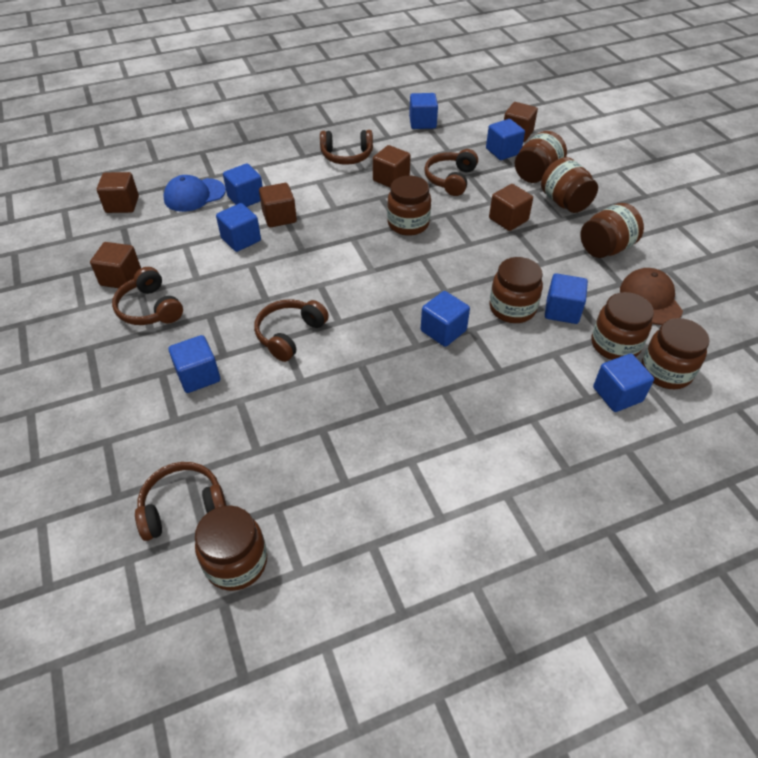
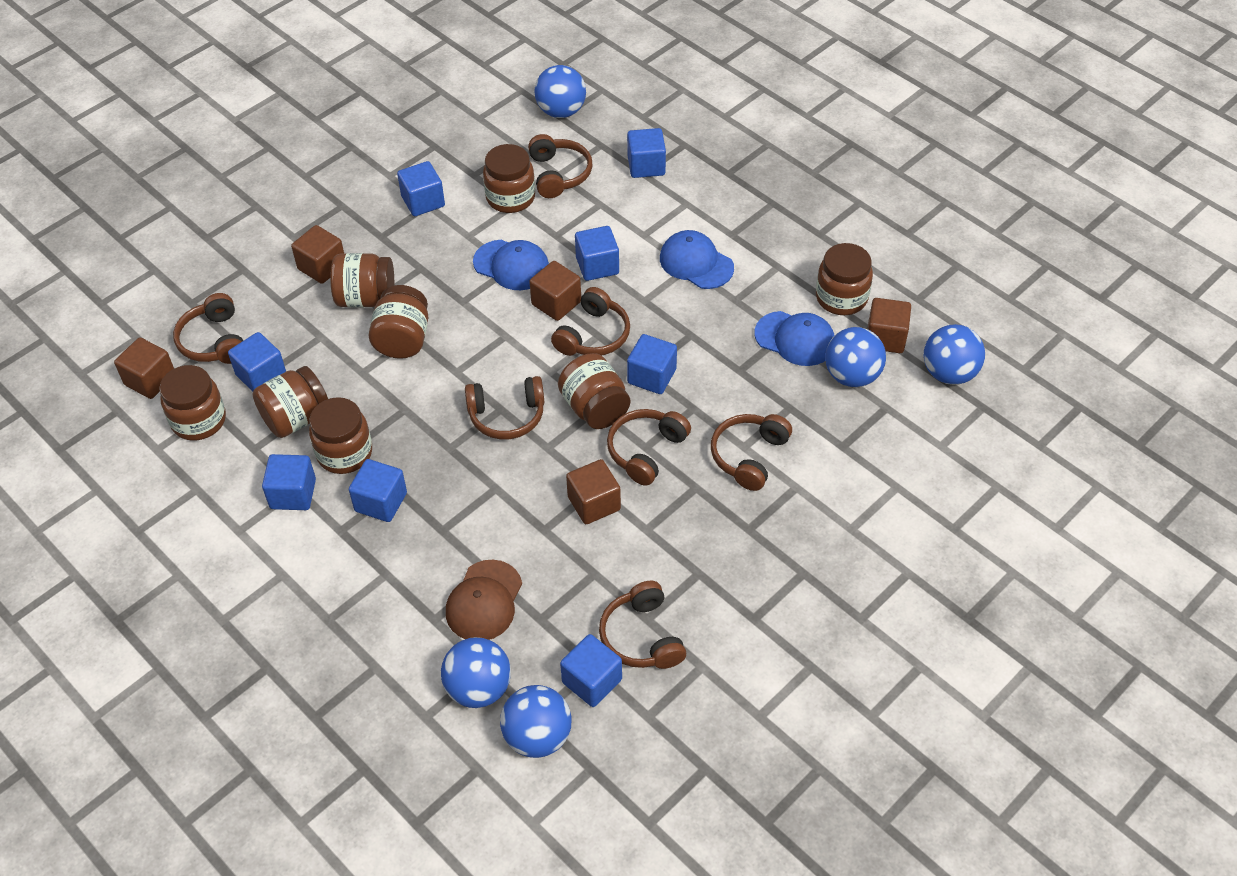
blue ball: 0 -> 5
blue cap: 1 -> 3
brown cube: 6 -> 5
brown headphones: 5 -> 7

